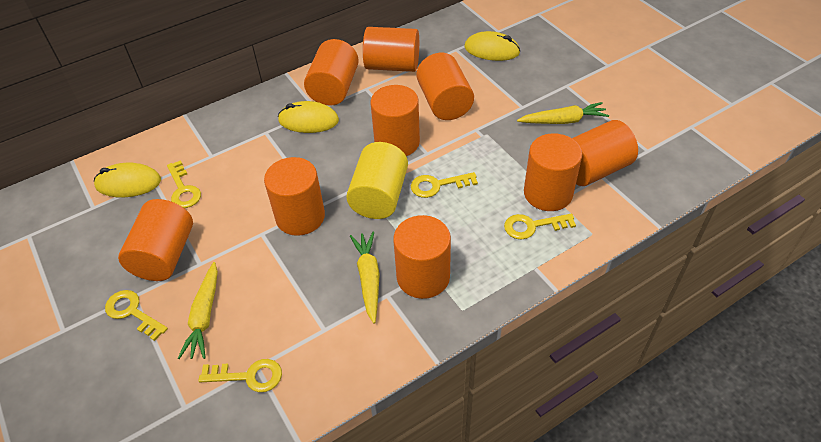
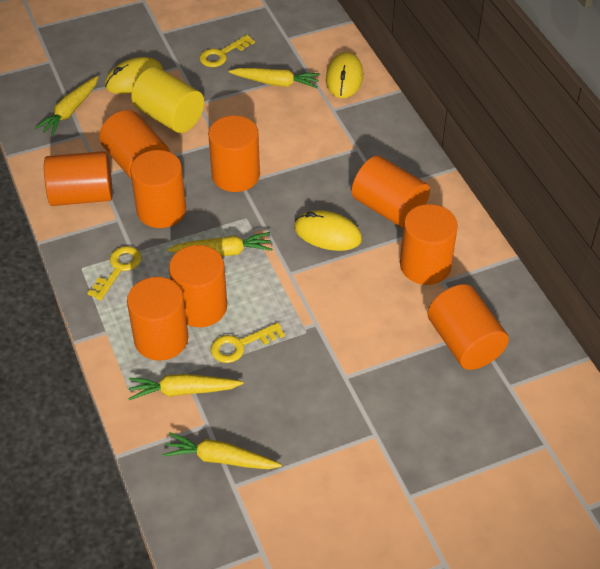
yellow carrot: 3 -> 5
yellow key: 5 -> 3

